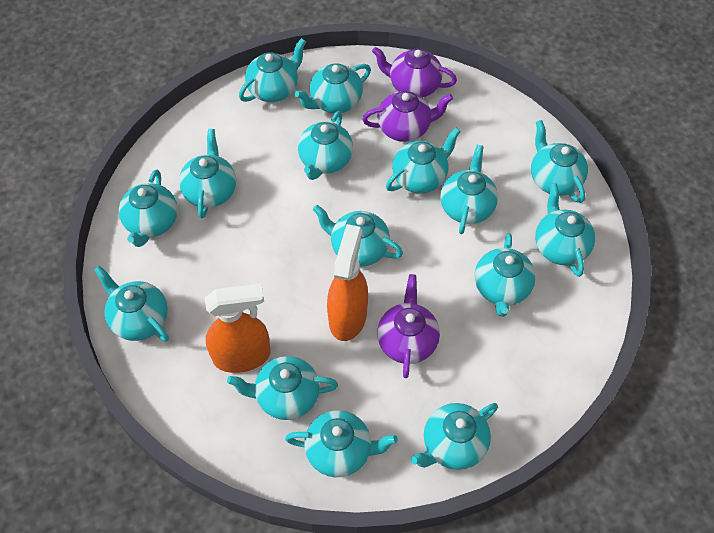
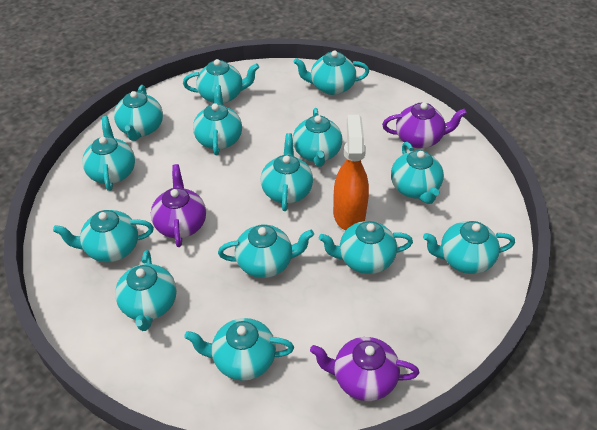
orange spray bottle: 2 -> 1
turquoise teapot: 15 -> 14

